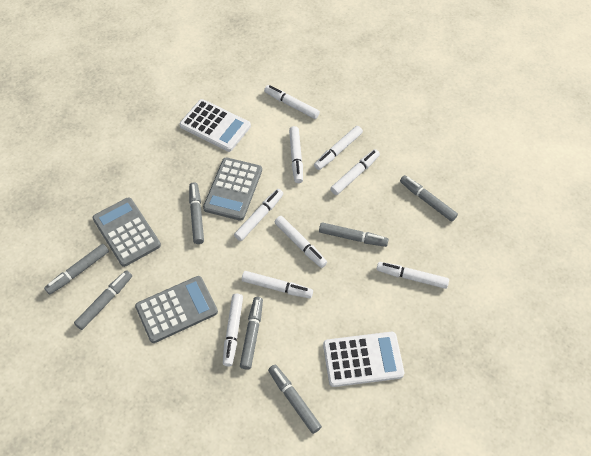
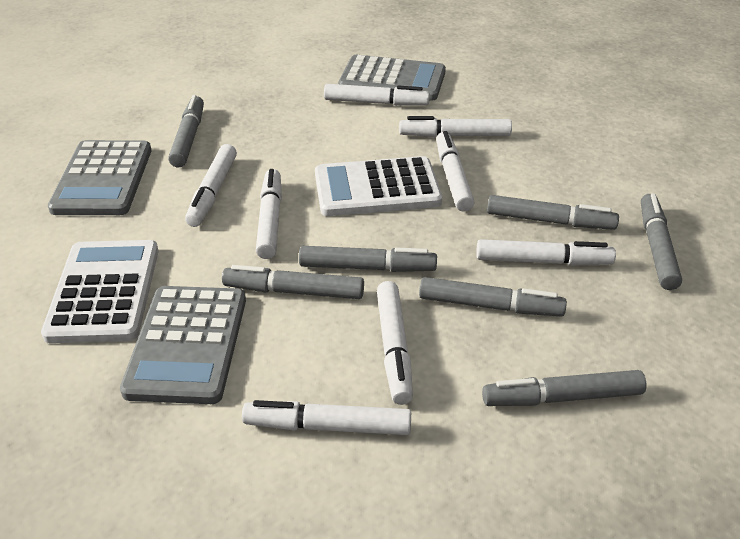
white marker: 9 -> 8

